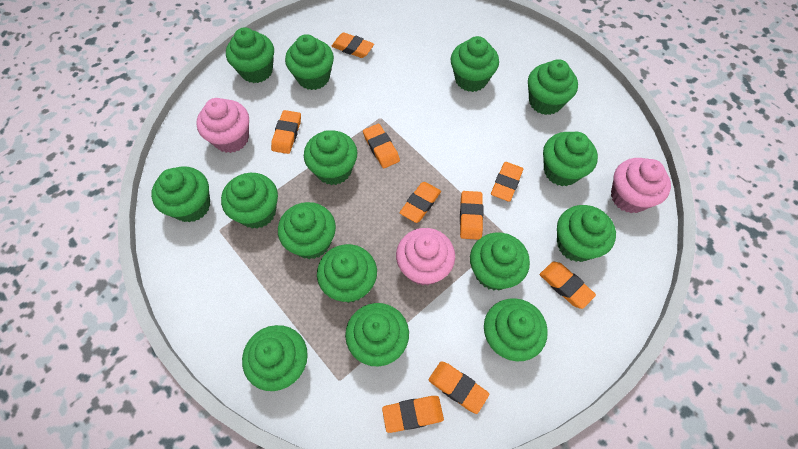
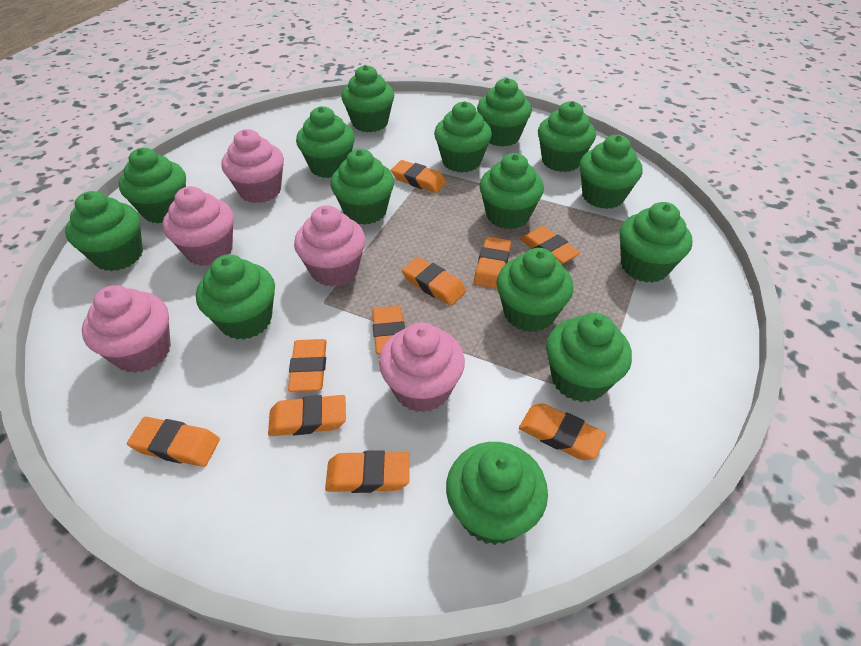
orange eraser: 9 -> 10
pink cupcake: 3 -> 5

